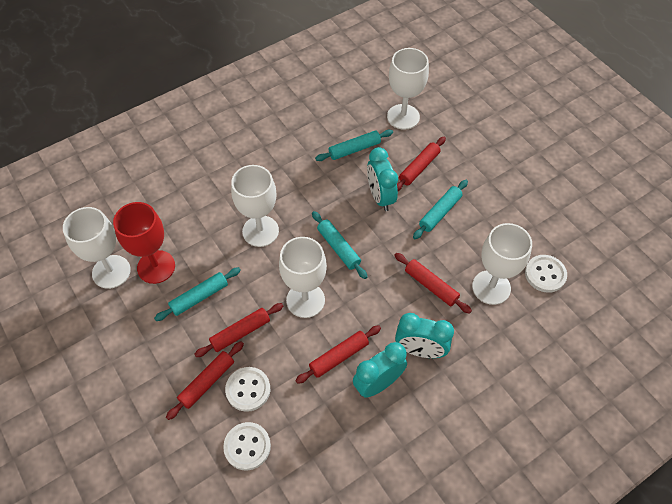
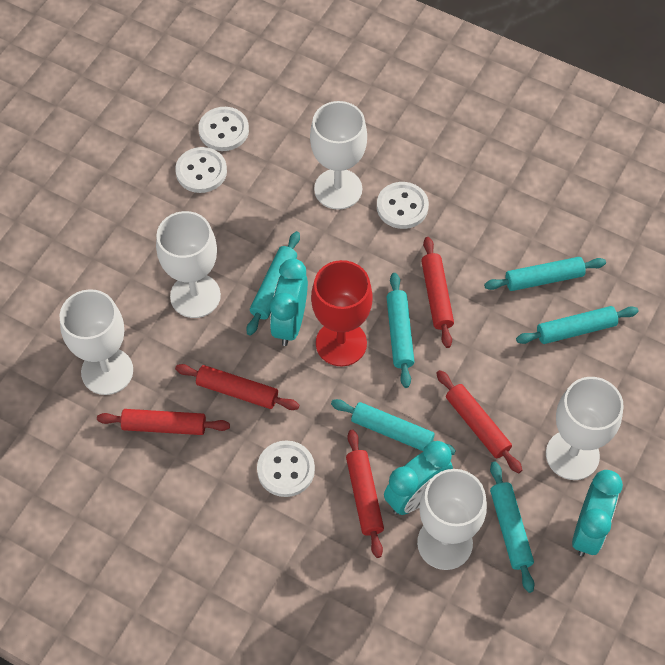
turquoise rolling pin: 4 -> 6
white button: 3 -> 4

